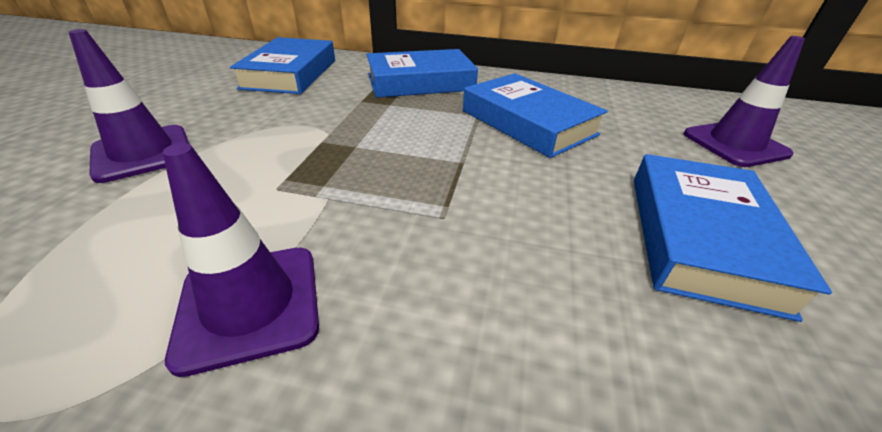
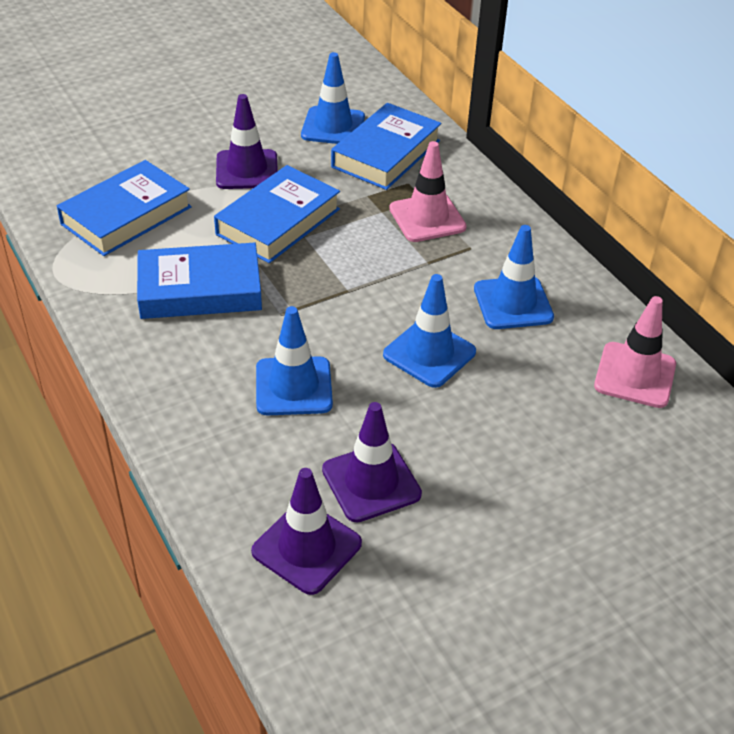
blue traffic cone: 0 -> 4
pink traffic cone: 0 -> 2

